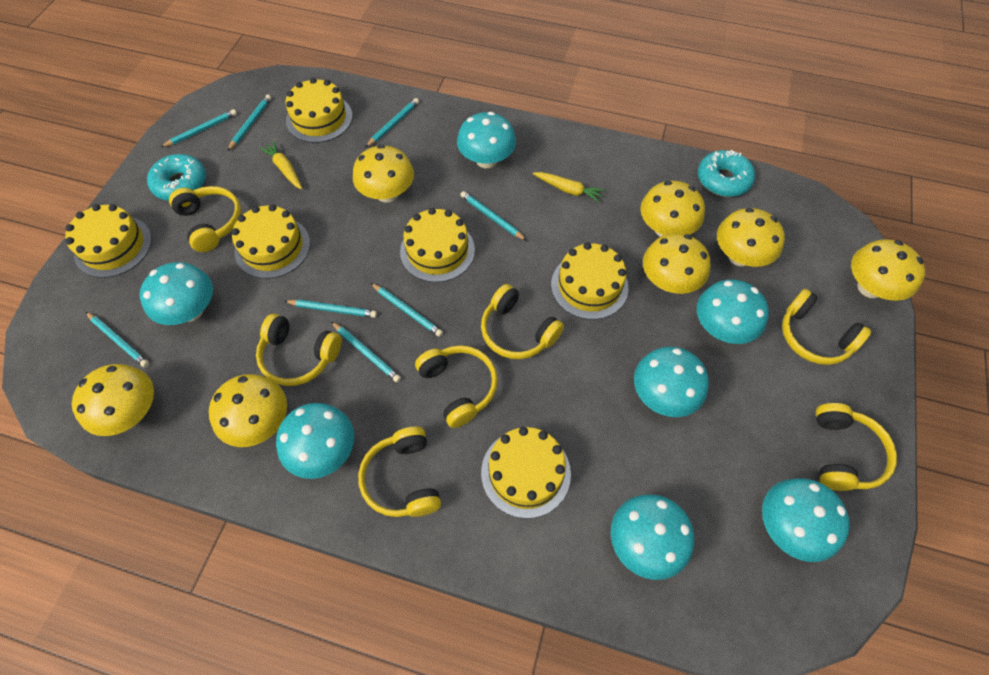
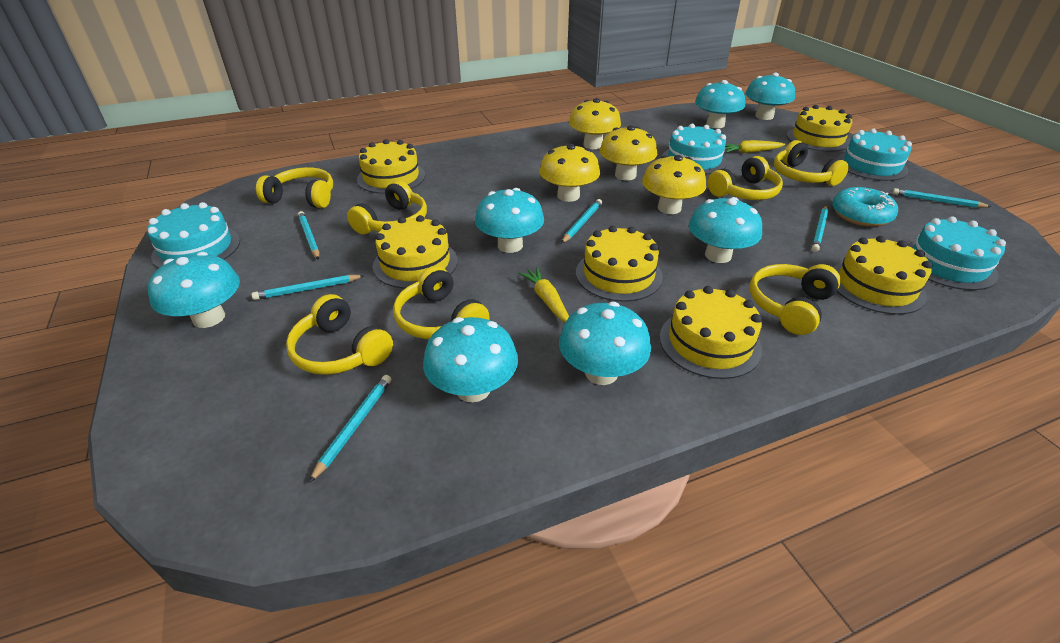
turquoise cake: 0 -> 4
turquoise donut: 2 -> 1
turquoise pencil: 8 -> 6
yellow mushroom: 7 -> 4

